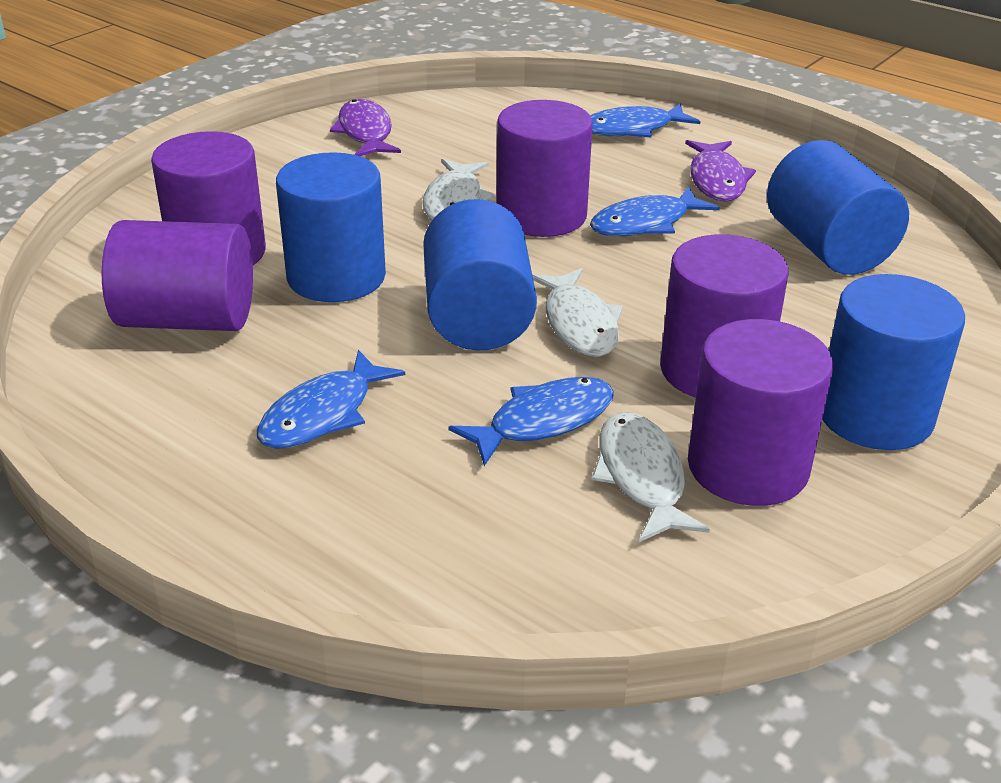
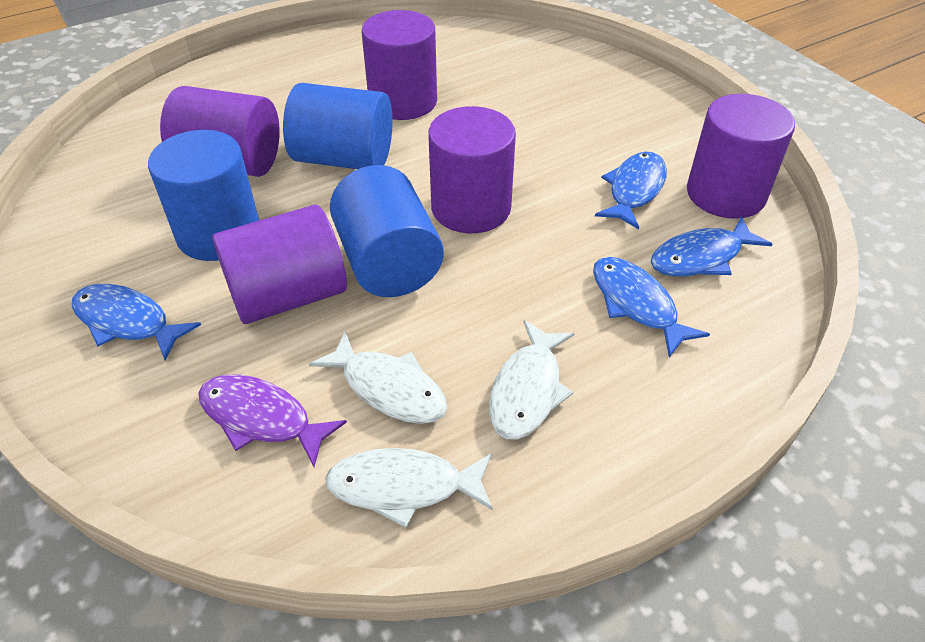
blue cylinder: 4 -> 3
purple fish: 2 -> 1

